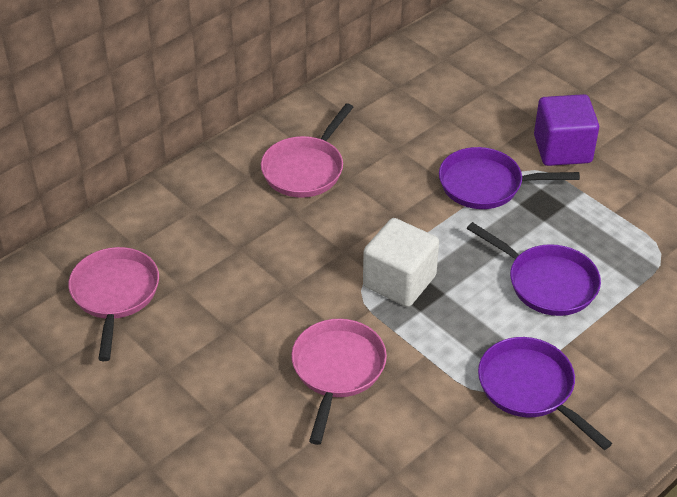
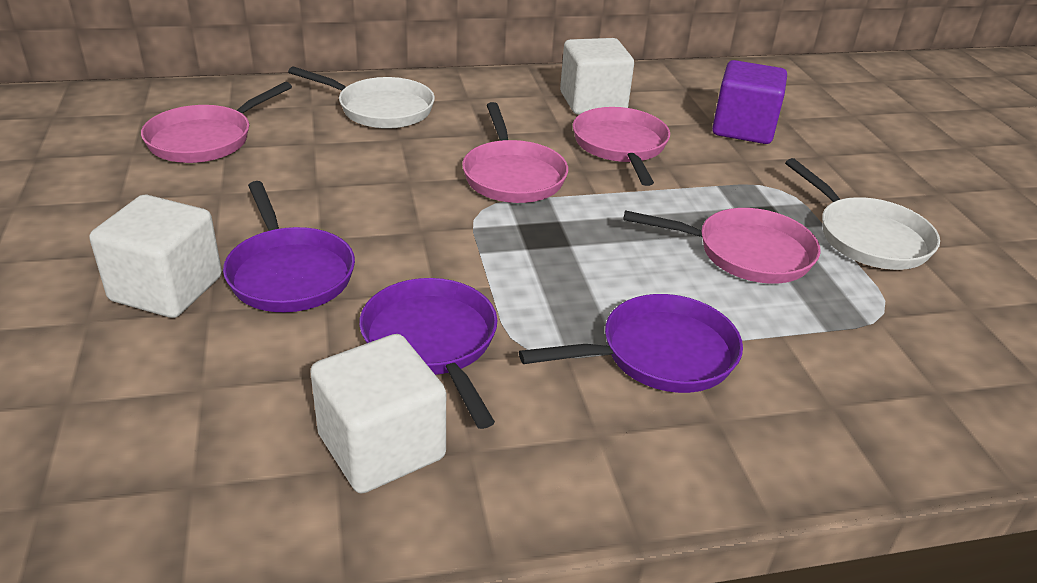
pink pan: 3 -> 4
white cube: 1 -> 3
white pan: 0 -> 2

